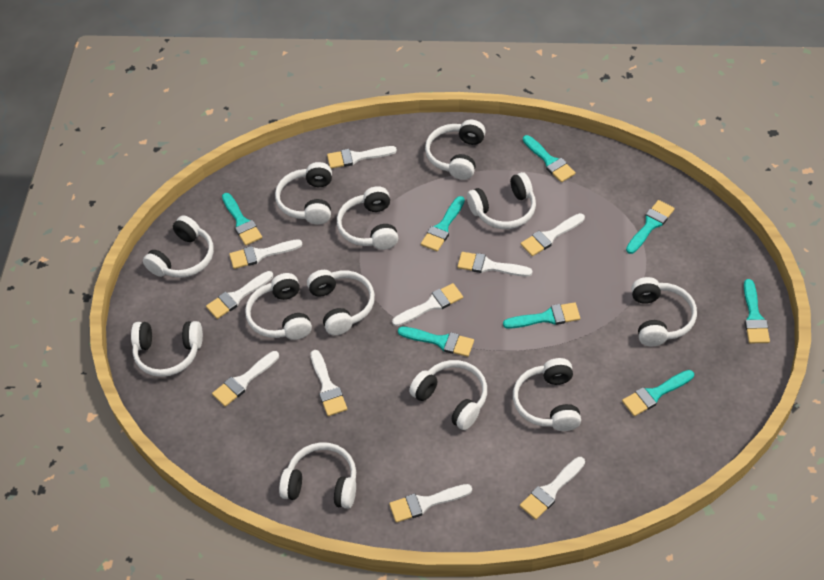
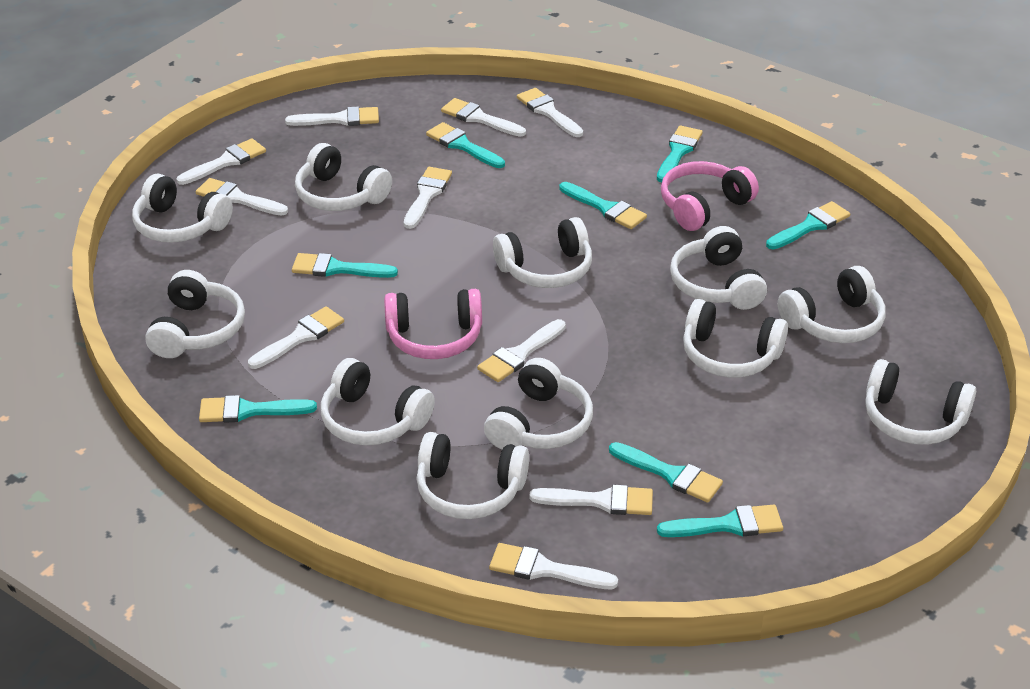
pink headphones: 0 -> 2
white headphones: 12 -> 11

